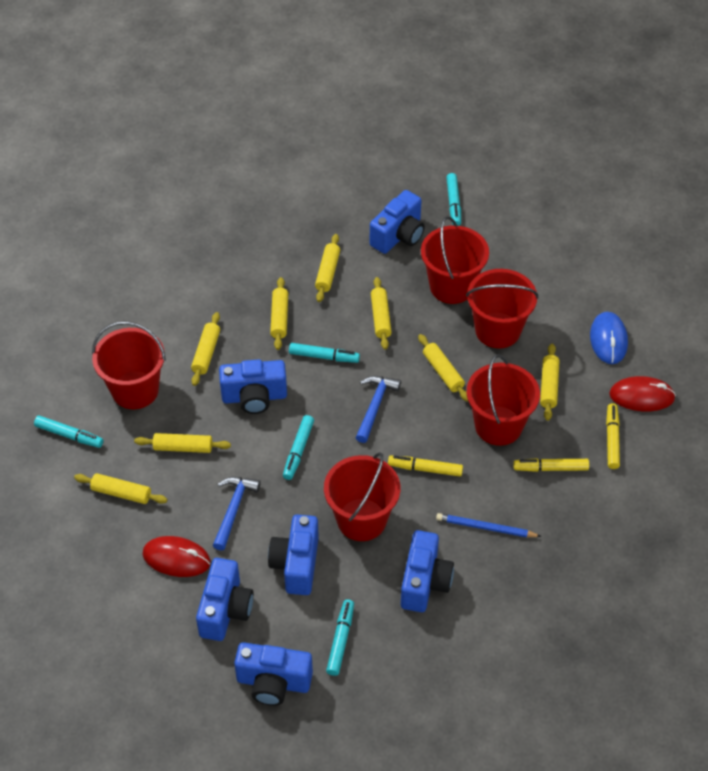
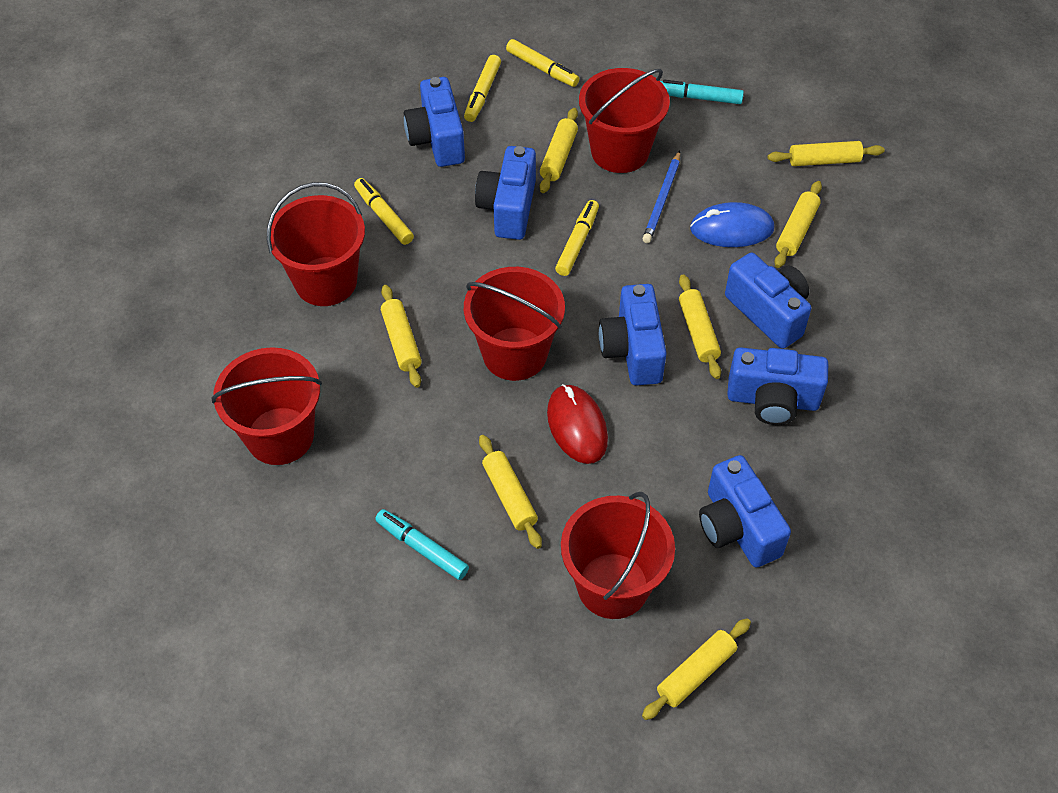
blue hammer: 2 -> 0
red mouse: 2 -> 1
turquoise marker: 5 -> 2
yellow marker: 3 -> 4
yellow rolling pin: 8 -> 7

